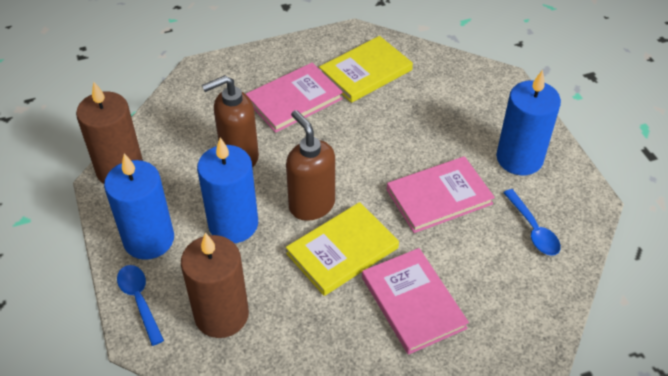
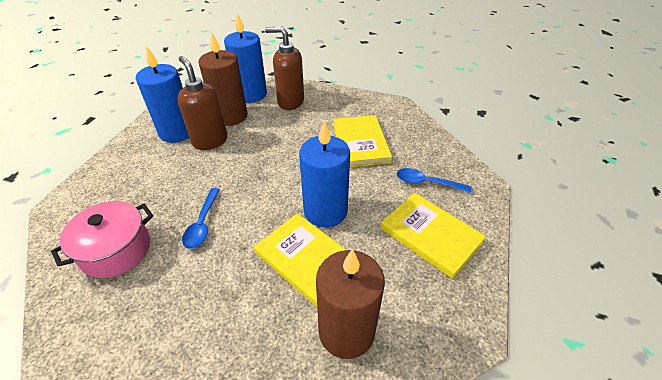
pink book: 3 -> 0
pink pot: 0 -> 1
yellow book: 2 -> 3

